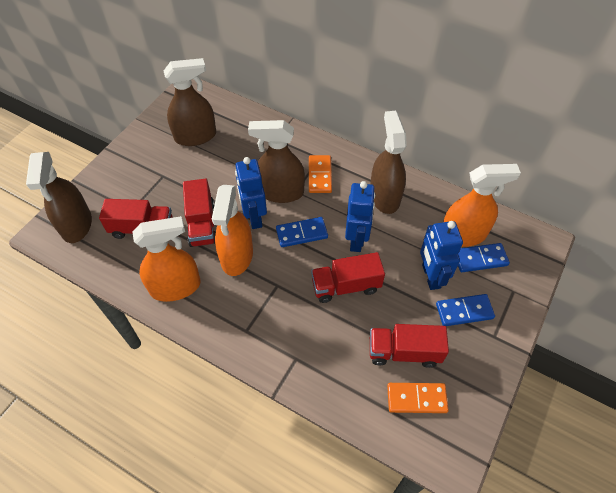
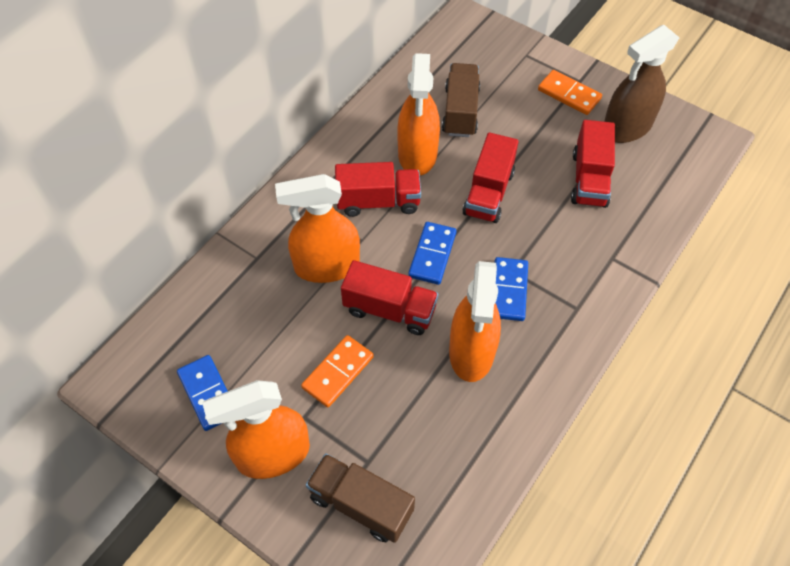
blue robot: 3 -> 0
brown spray bottle: 4 -> 1
brown truck: 0 -> 2
orange spray bottle: 3 -> 4

